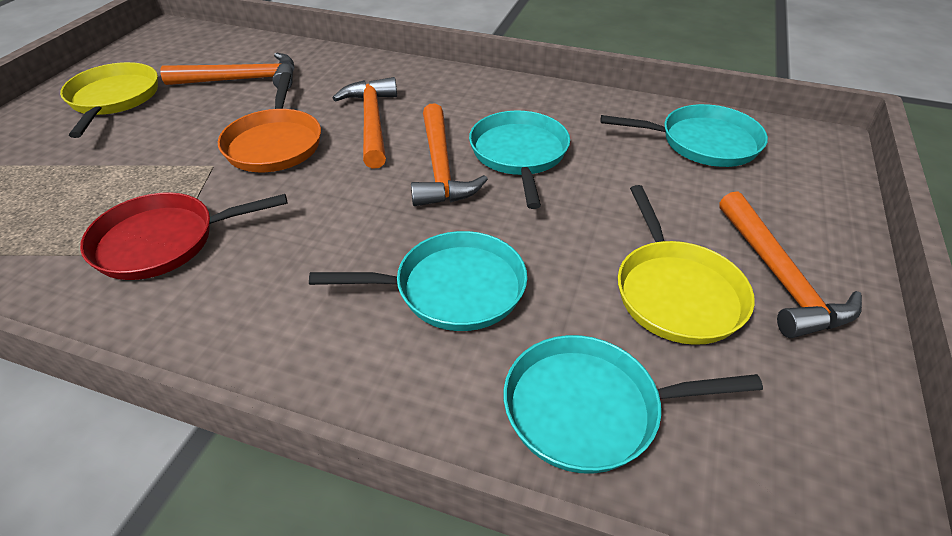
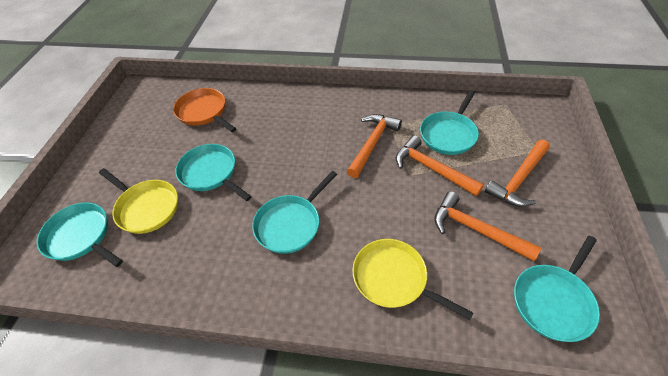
red pan: 1 -> 0
turquoise pan: 4 -> 5

